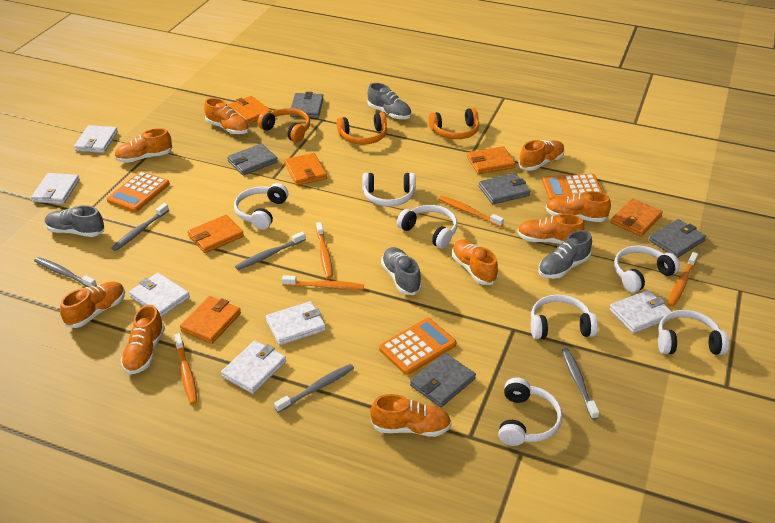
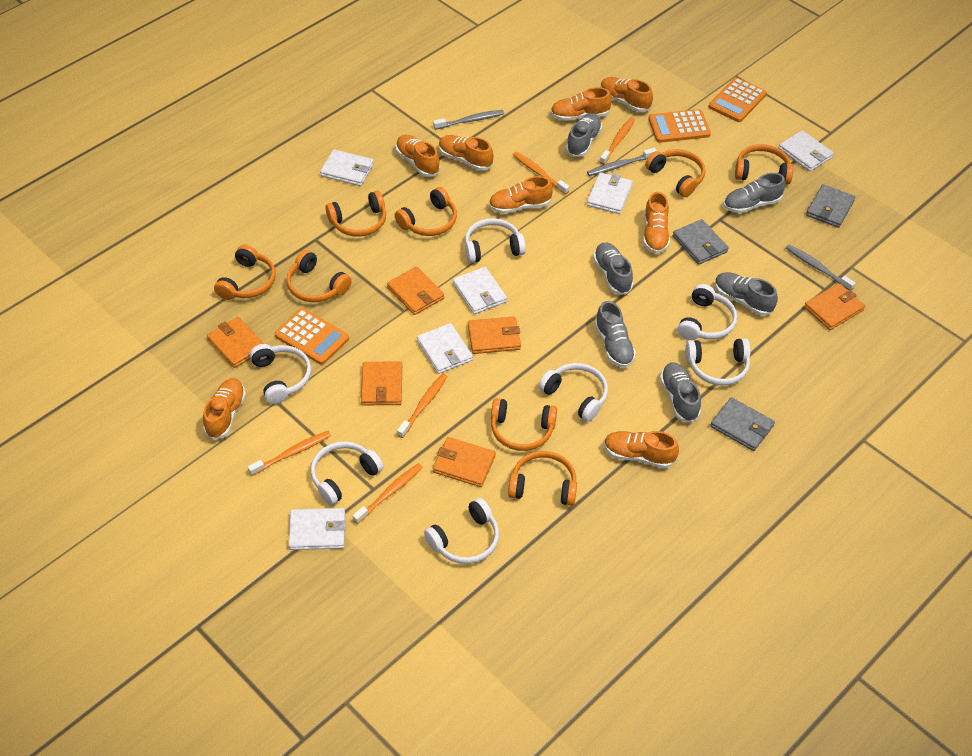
grey shoe: 4 -> 6
grey toothbrush: 5 -> 3
grey wallet: 5 -> 3
orange headphones: 3 -> 8
orange shoe: 9 -> 8

